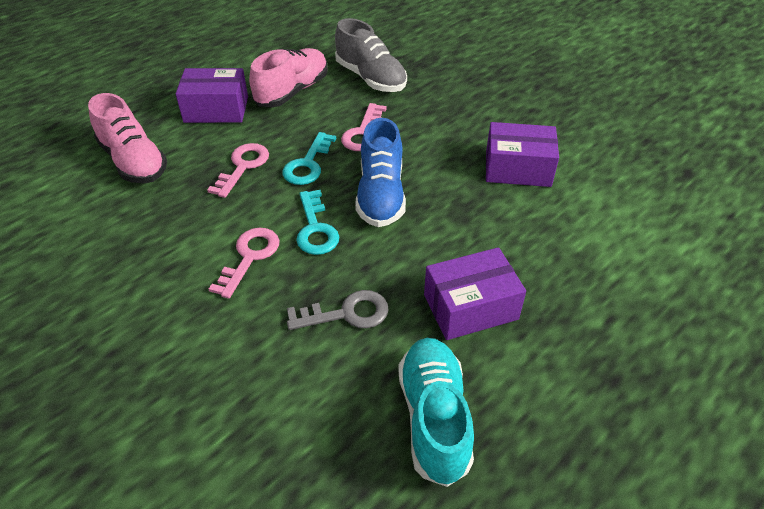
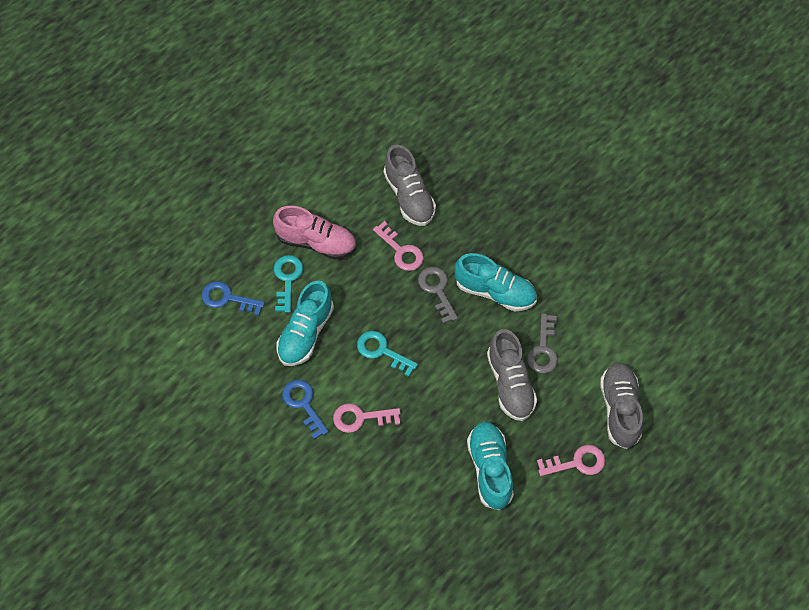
blue key: 0 -> 2
blue shoe: 1 -> 0
grey key: 1 -> 2
grey shoe: 1 -> 3
pink shoe: 2 -> 1
purple box: 3 -> 0
turquoise shoe: 1 -> 3

